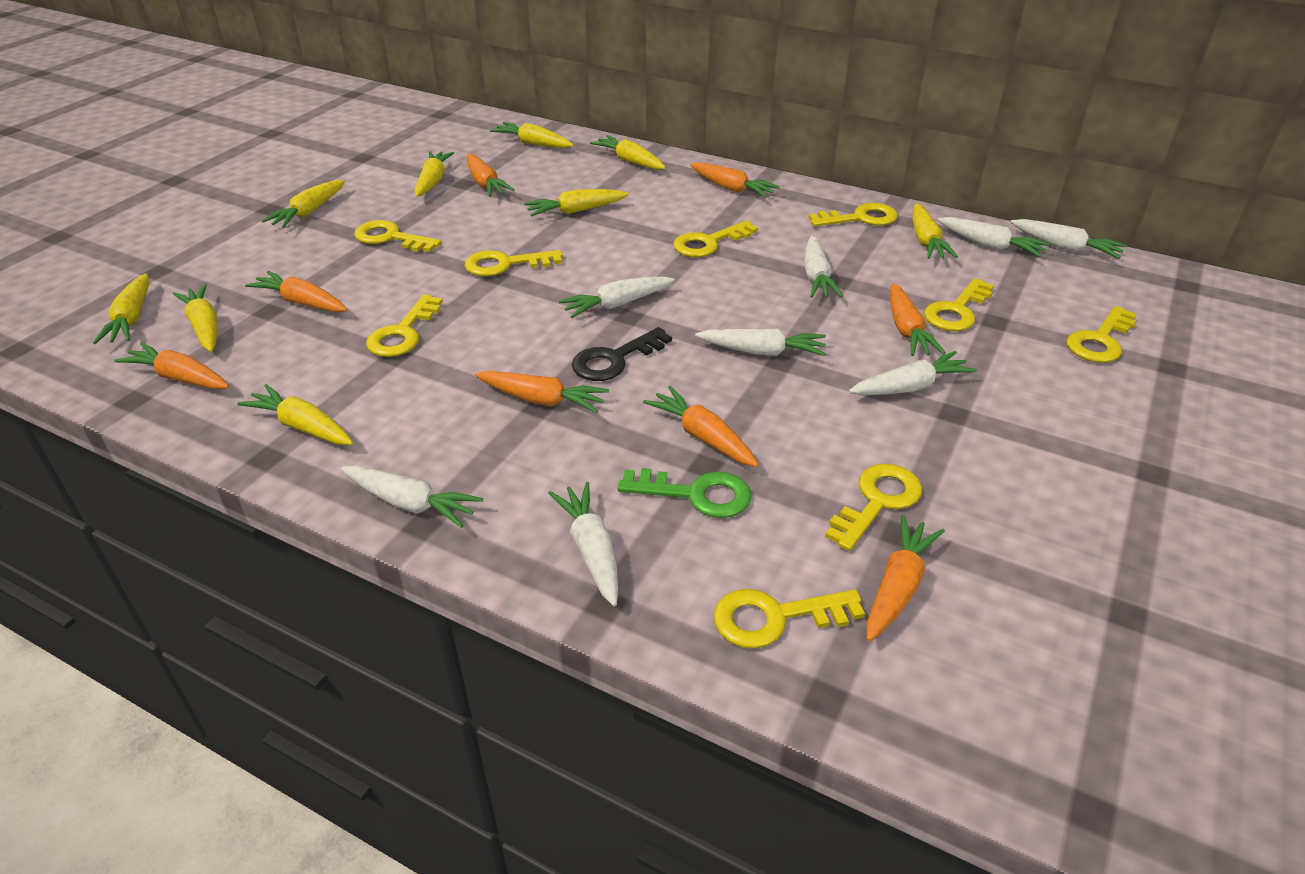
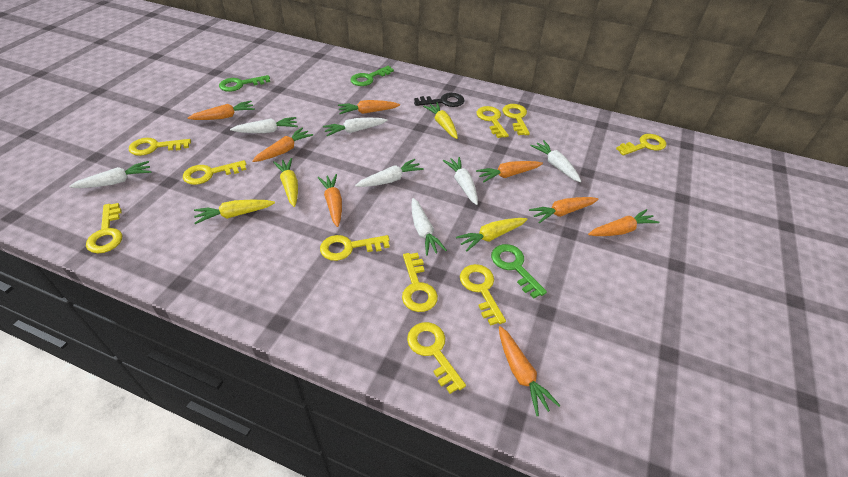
green key: 1 -> 3
white carrot: 8 -> 7
yellow carrot: 9 -> 4
yellow key: 9 -> 10

